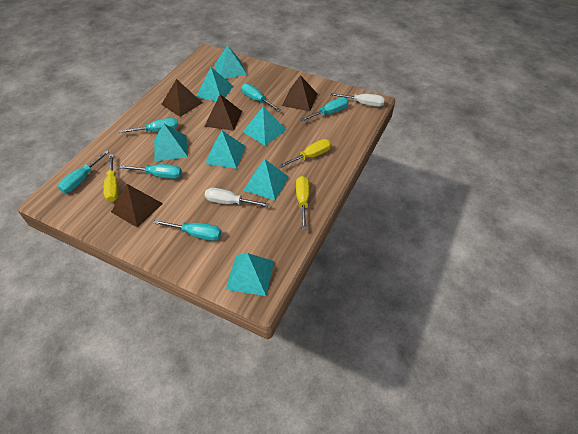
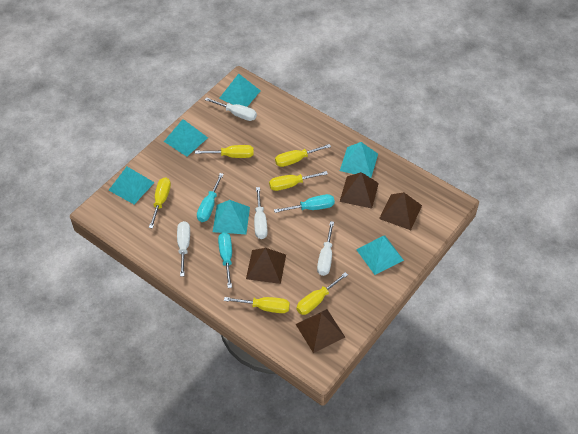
turquoise pyramid: 7 -> 6
turquoise screwdriver: 6 -> 3
white screwdriver: 2 -> 4
yellow screwdriver: 3 -> 6

